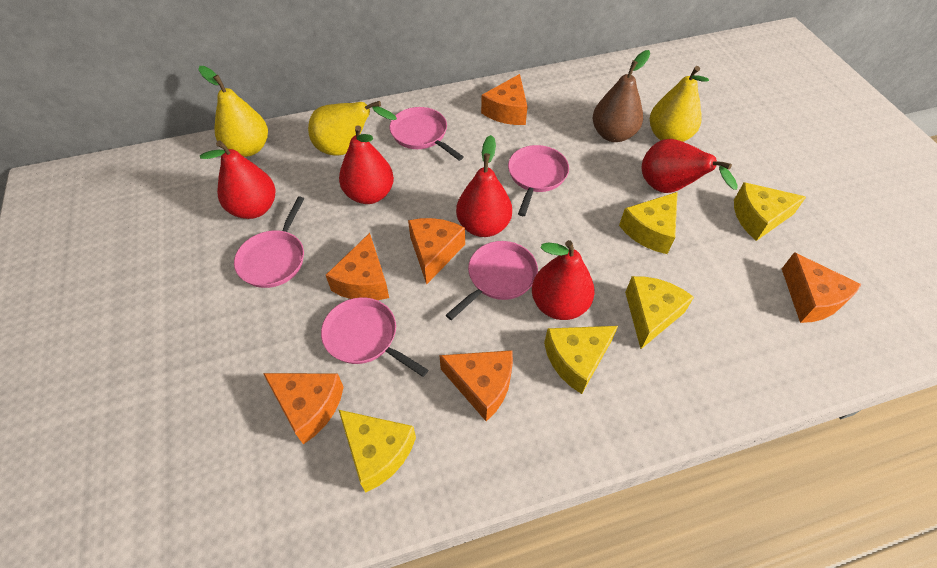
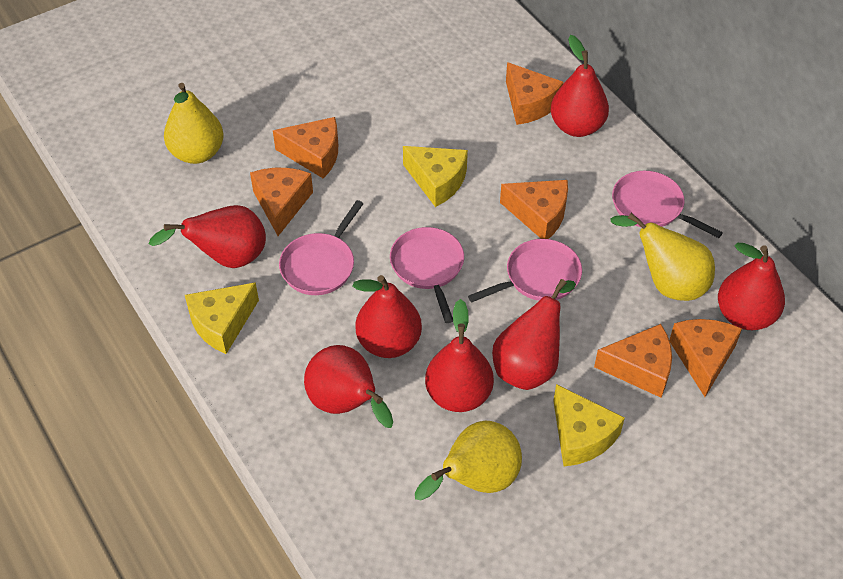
brown pear: 1 -> 0
pink pan: 5 -> 4
red pear: 5 -> 7
yellow cheese: 5 -> 3

